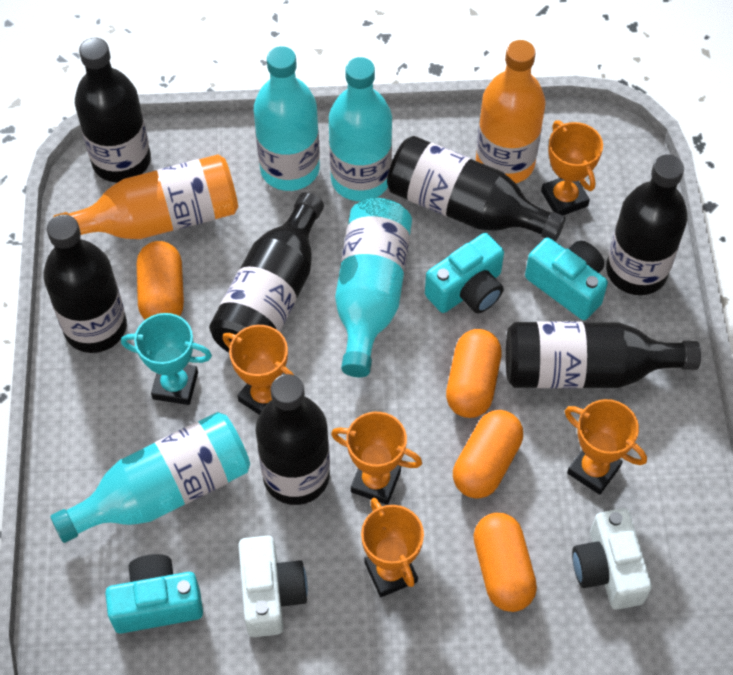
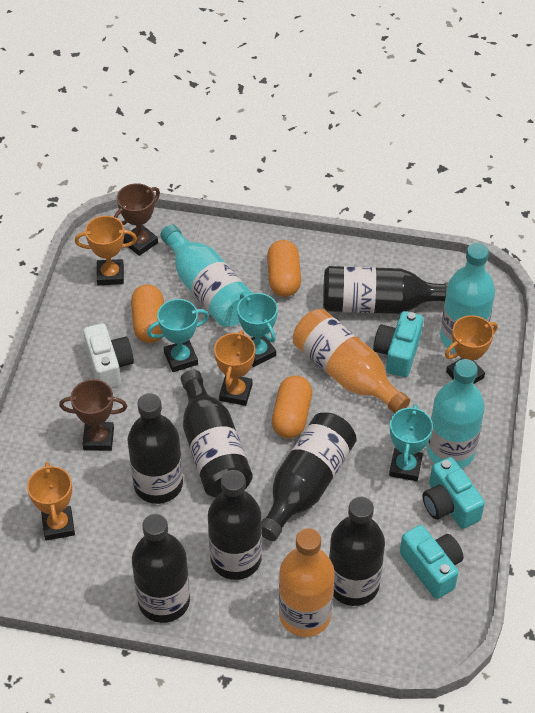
brown trophy: 0 -> 2
orange capsule: 4 -> 3
orange trophy: 5 -> 4
turquoise bottle: 4 -> 3
turquoise trophy: 1 -> 3
white camera: 2 -> 1

